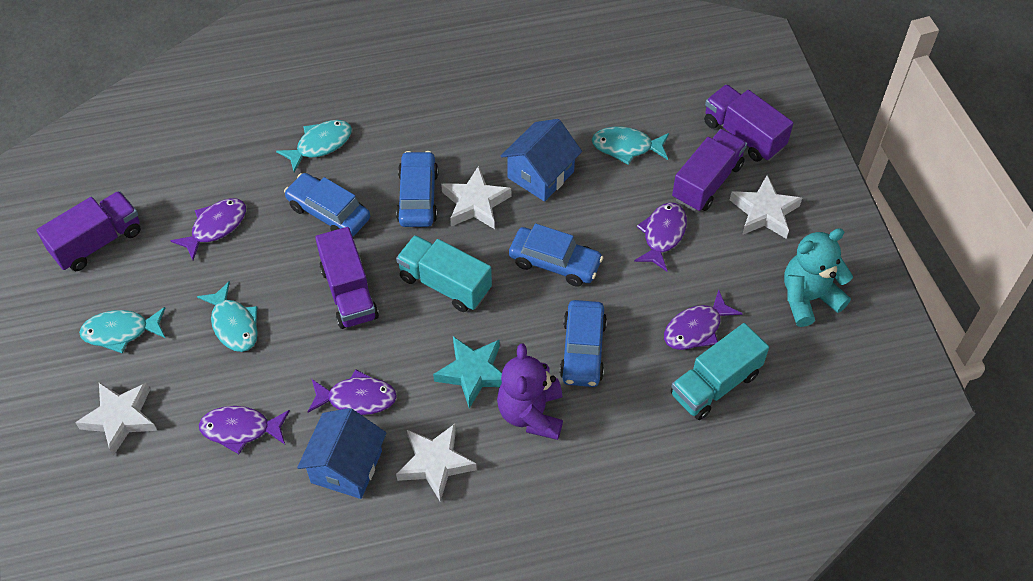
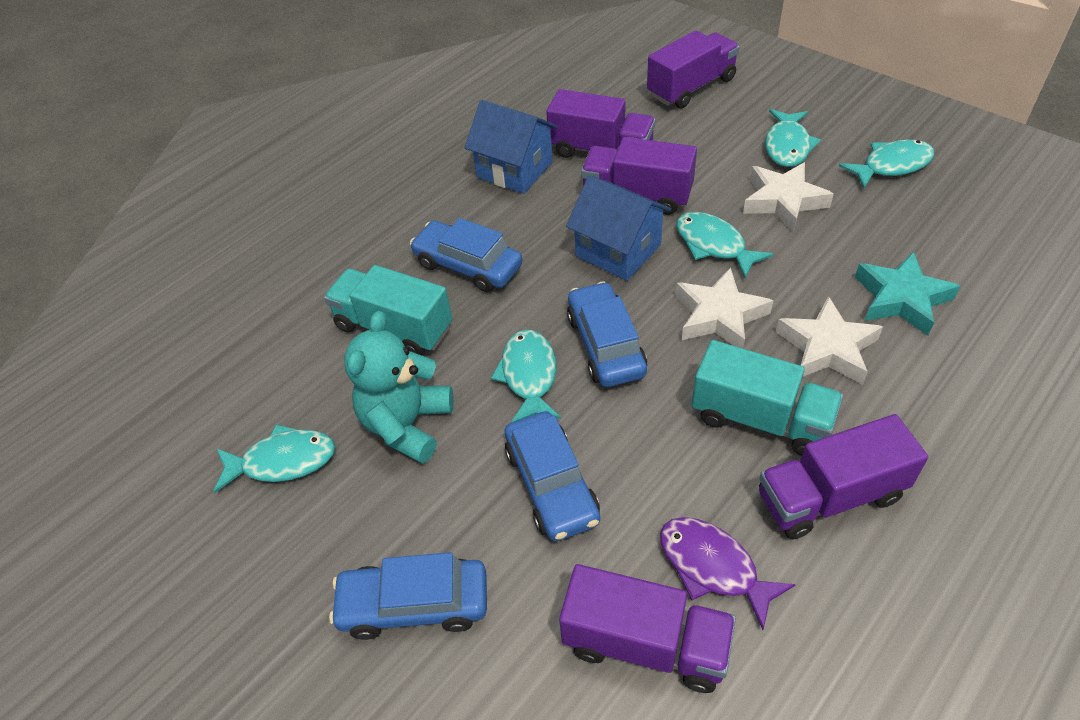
purple fish: 5 -> 1
purple teddy bear: 1 -> 0
purple truck: 4 -> 5
turquoise fish: 4 -> 5
white star: 4 -> 3

